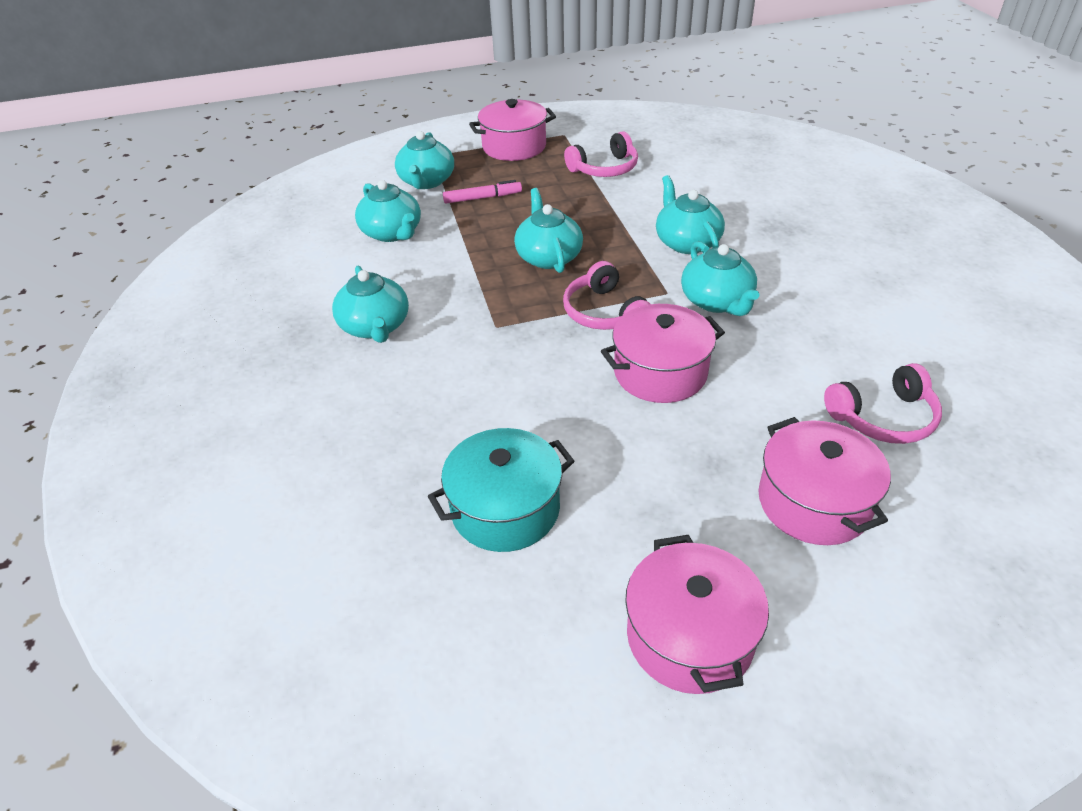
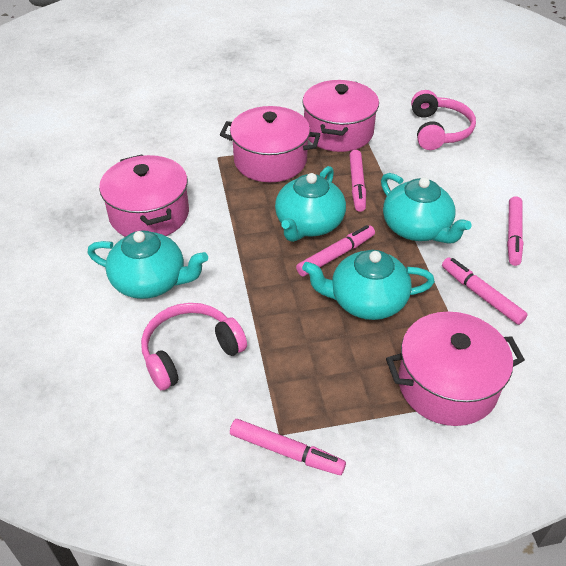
pink headphones: 3 -> 2
pink marker: 1 -> 5
turquoise pot: 1 -> 0
turquoise teapot: 6 -> 4

